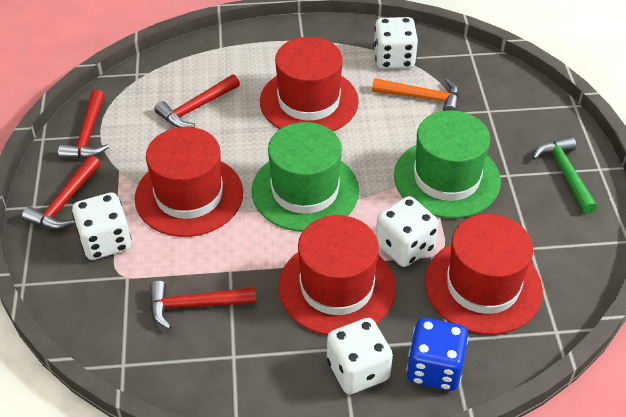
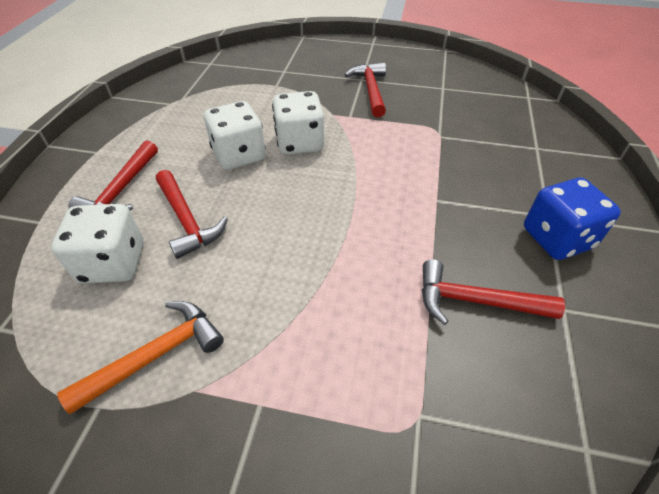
green hammer: 1 -> 0
green hat: 2 -> 0
red hat: 4 -> 0
white dice: 4 -> 3

